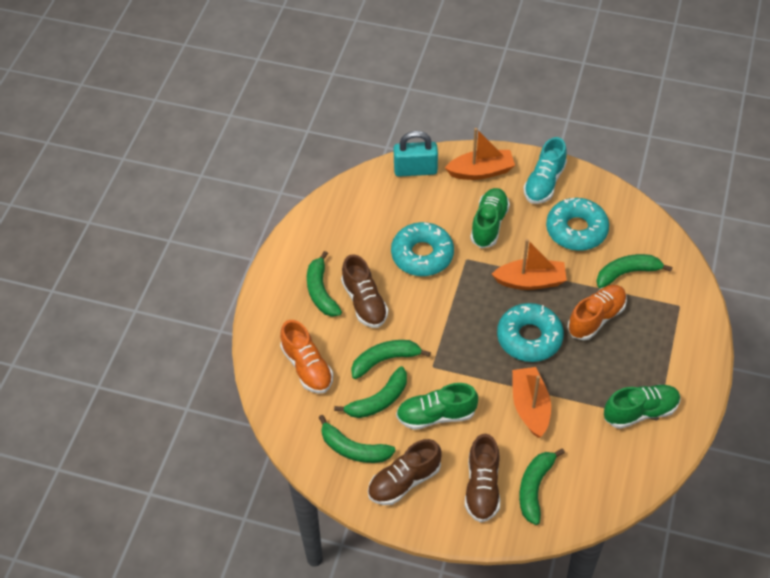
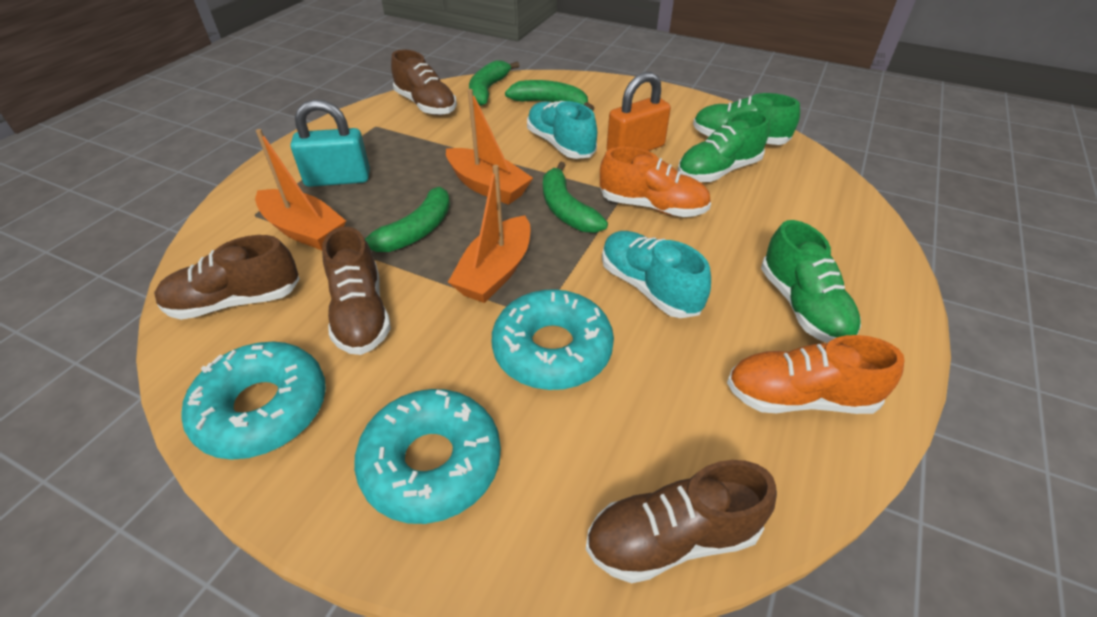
brown shoe: 3 -> 4
green banana: 6 -> 4
orange padlock: 0 -> 1
turquoise shoe: 1 -> 2

